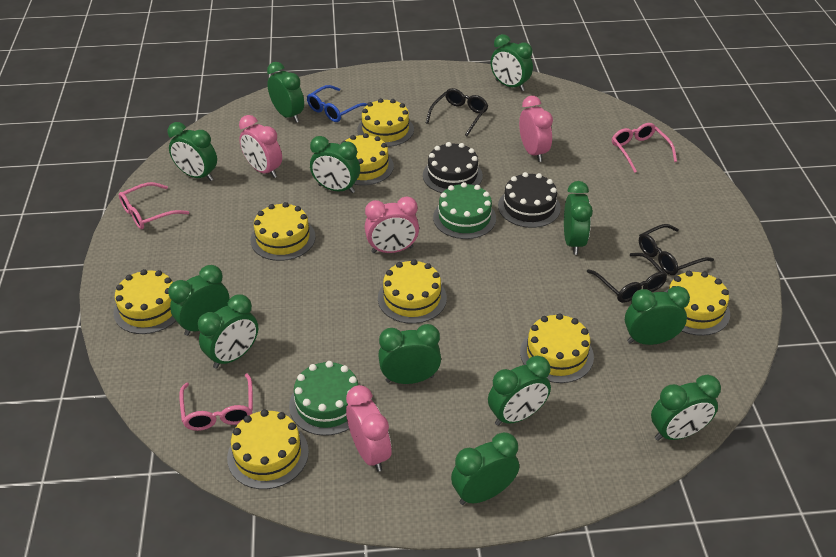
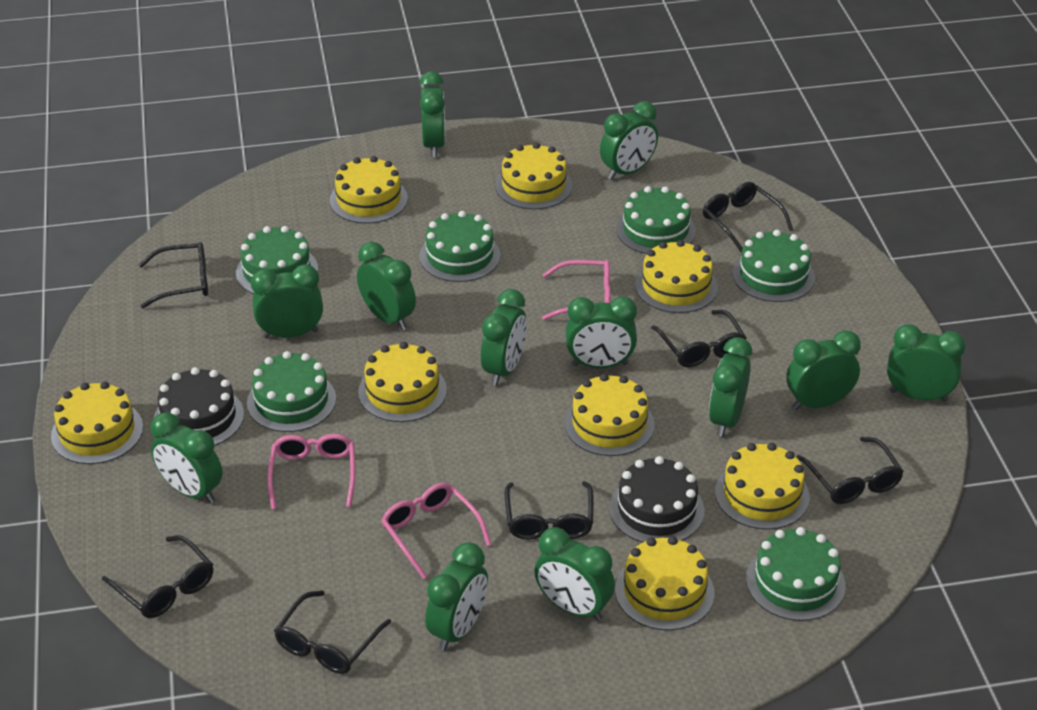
black glasses: 3 -> 7
blue glasses: 1 -> 0
green cake: 2 -> 6
pink clock: 4 -> 0

